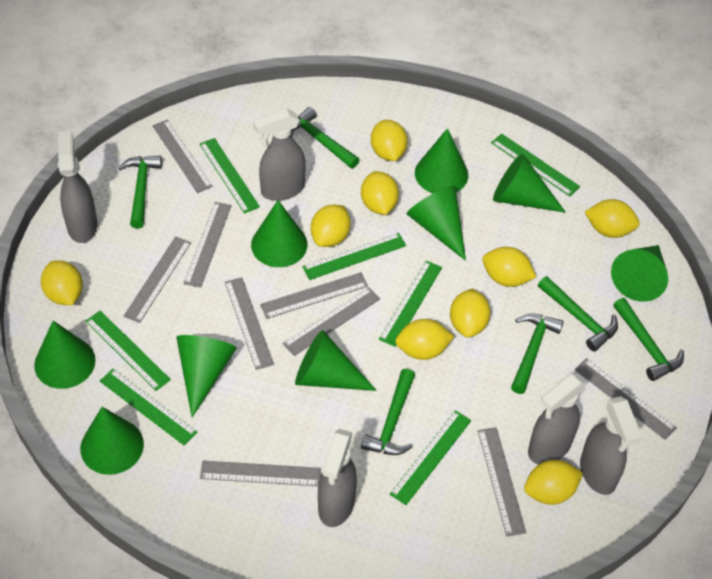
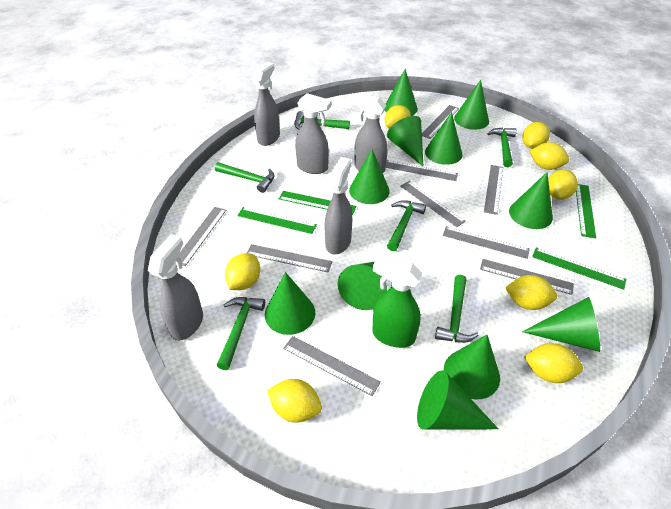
green cone: 9 -> 11
green ruler: 7 -> 4
green spray bottle: 0 -> 1
yellow lemon: 9 -> 8

